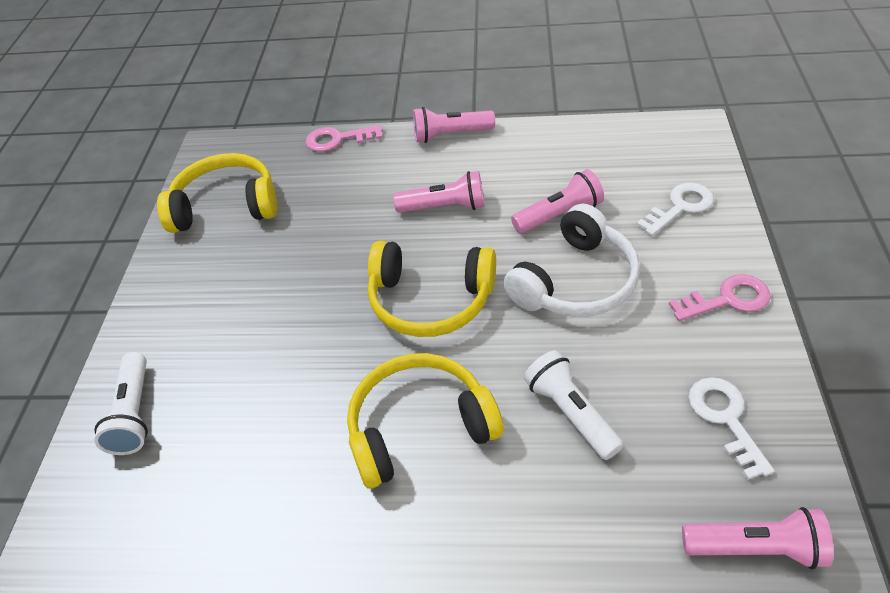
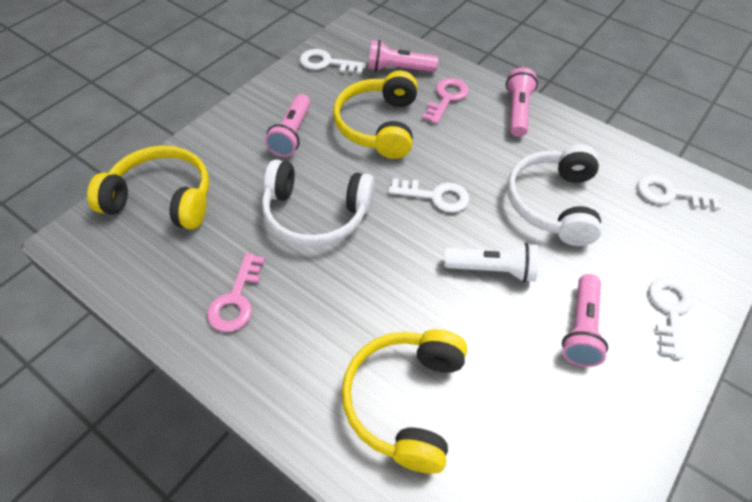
white flashlight: 2 -> 1
white headphones: 1 -> 2
white key: 2 -> 4

